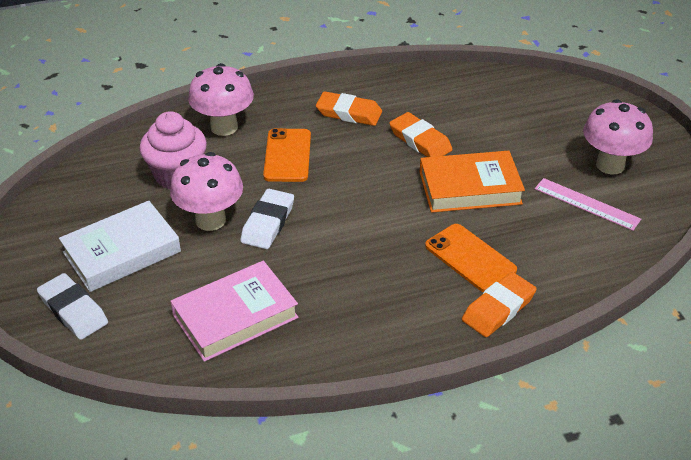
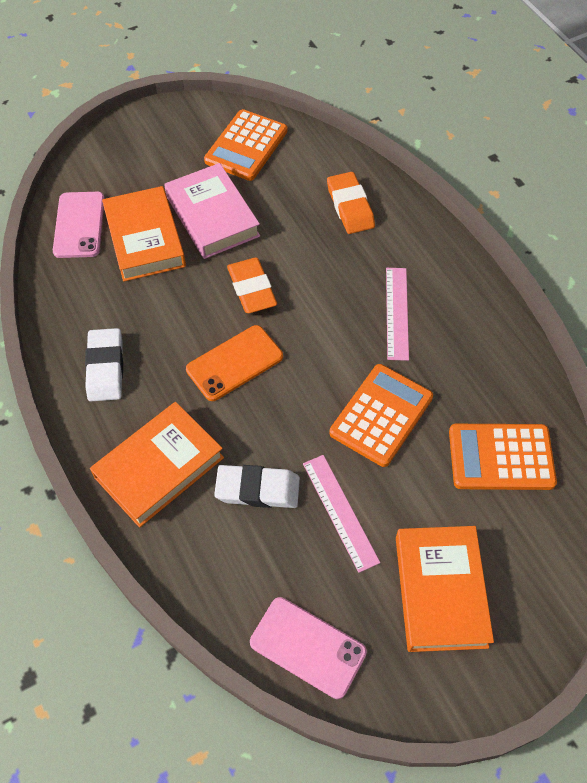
orange book: 1 -> 3
orange calculator: 0 -> 3
orange eraser: 3 -> 2
orange phone: 2 -> 1
pink cupcake: 1 -> 0
pink mushroom: 3 -> 0
pink phone: 0 -> 2
pink ruler: 1 -> 2
white book: 1 -> 0

